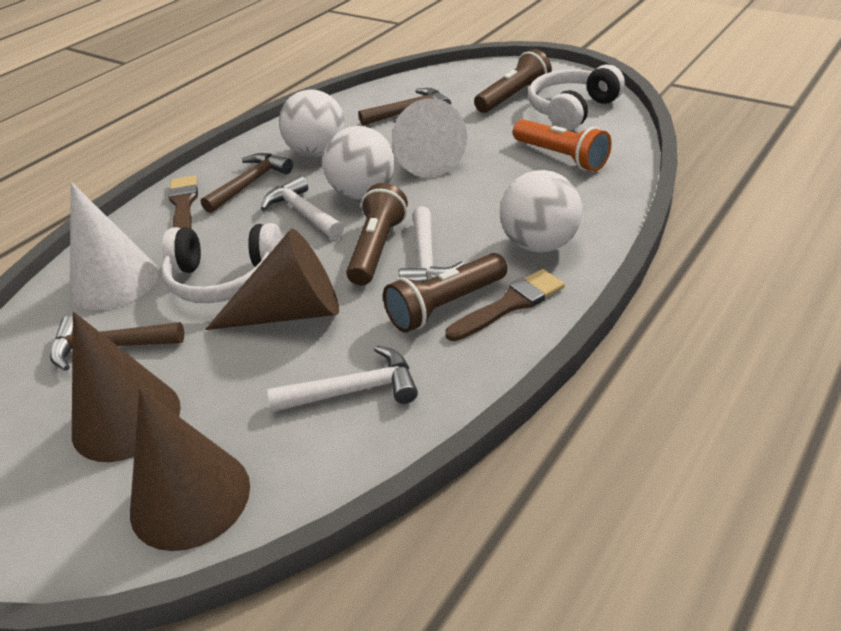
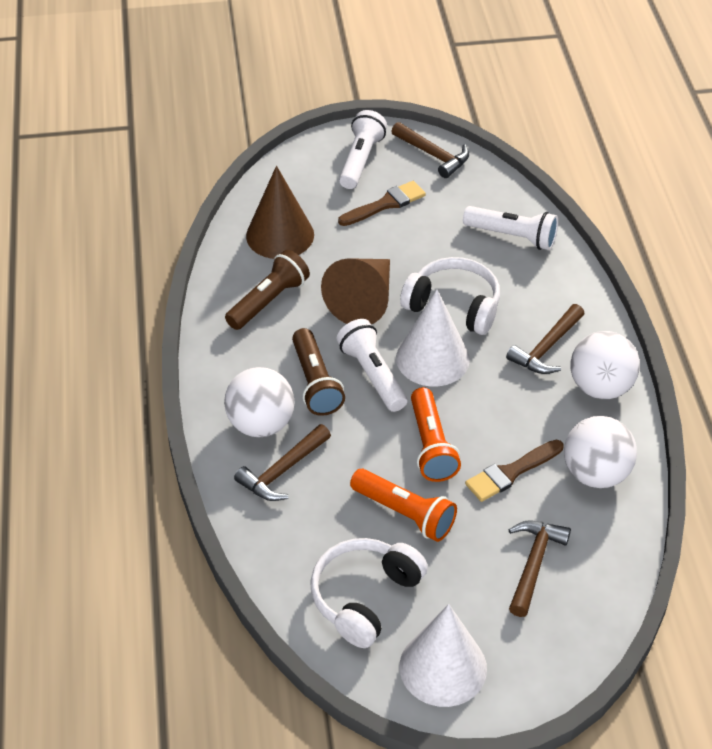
brown cone: 3 -> 2
brown flashlight: 3 -> 2
brown hammer: 3 -> 4
orange flashlight: 1 -> 2
white flashlight: 0 -> 3
white hammer: 3 -> 0

